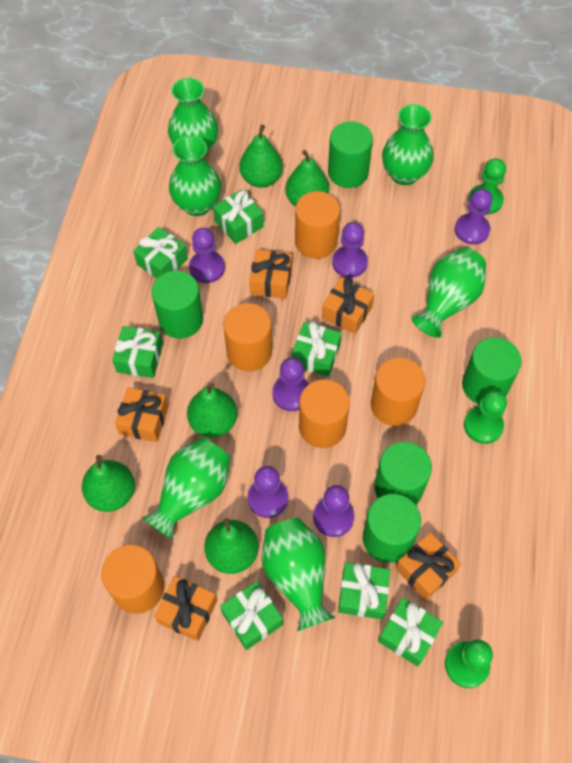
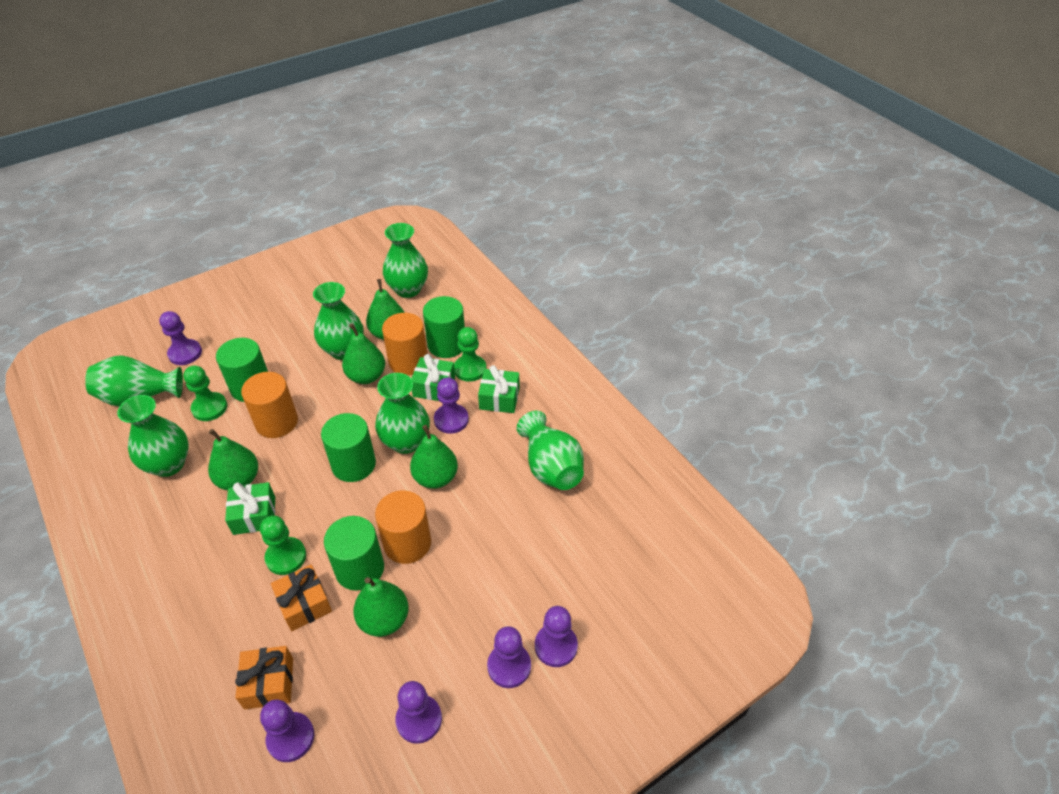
green cylinder: 5 -> 4
green gift: 7 -> 3
orange cylinder: 5 -> 3
orange gift: 5 -> 2

